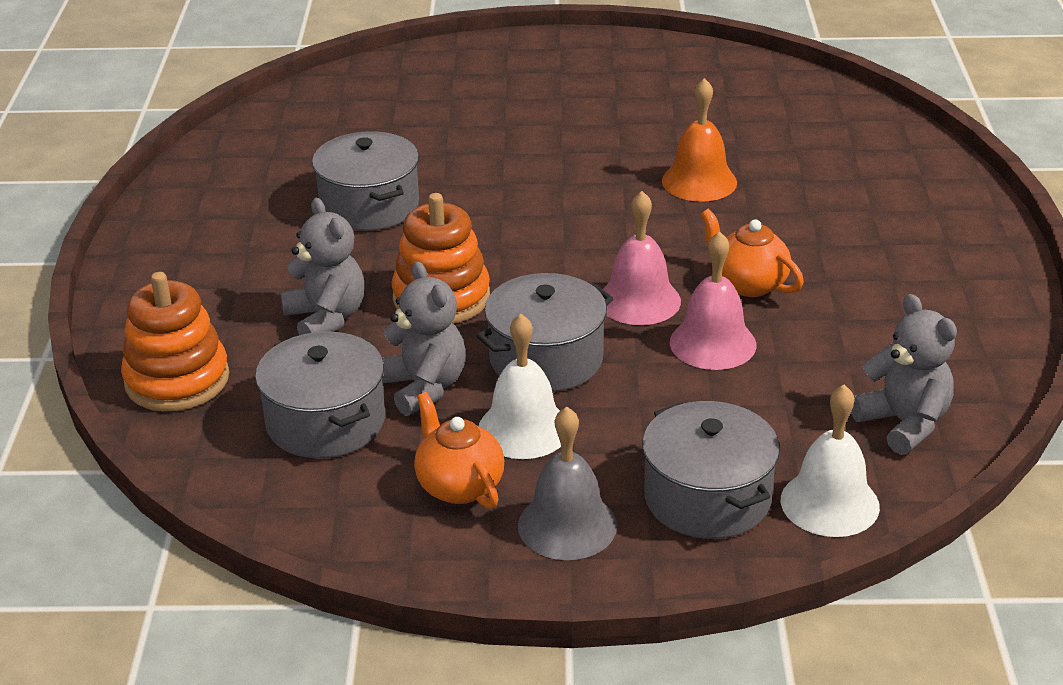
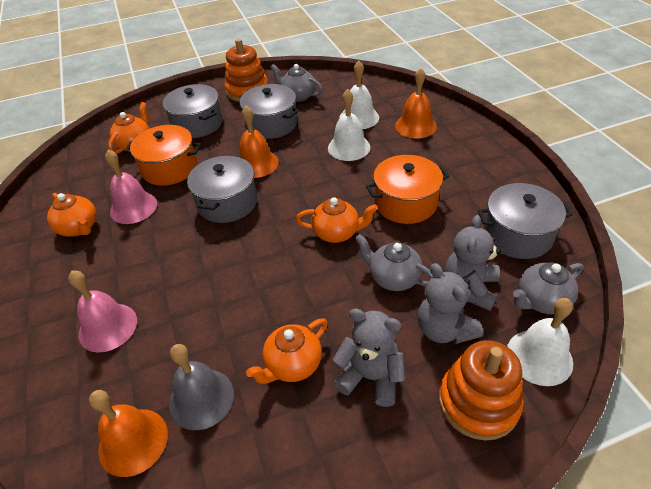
grey teapot: 0 -> 3
orange bell: 1 -> 3
orange pot: 0 -> 2
orange teapot: 2 -> 4
white bell: 2 -> 3

